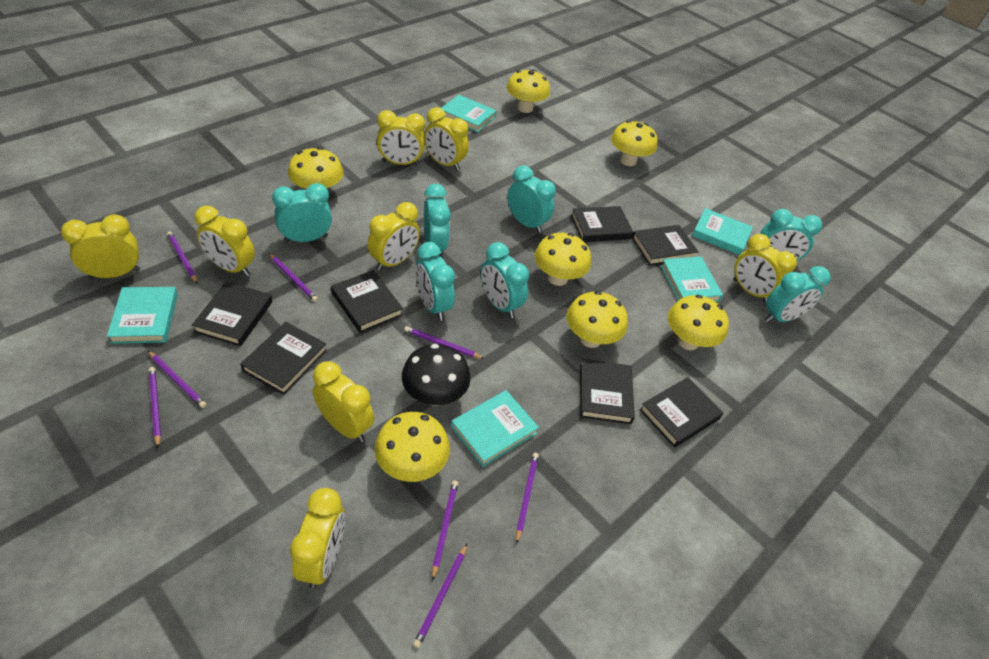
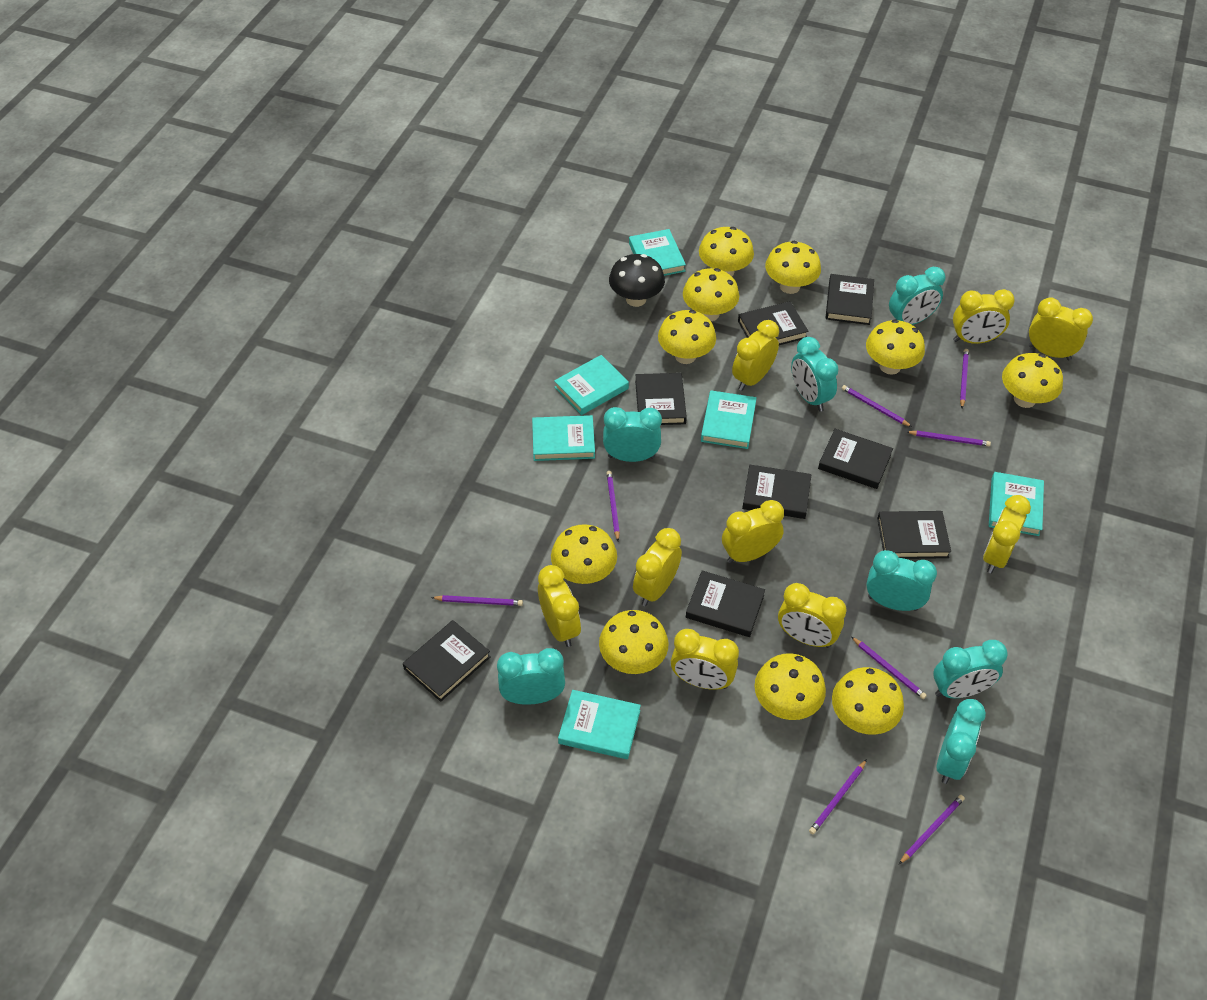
black book: 7 -> 8
turquoise book: 5 -> 6
yellow clock: 8 -> 9
yellow mushroom: 7 -> 10

